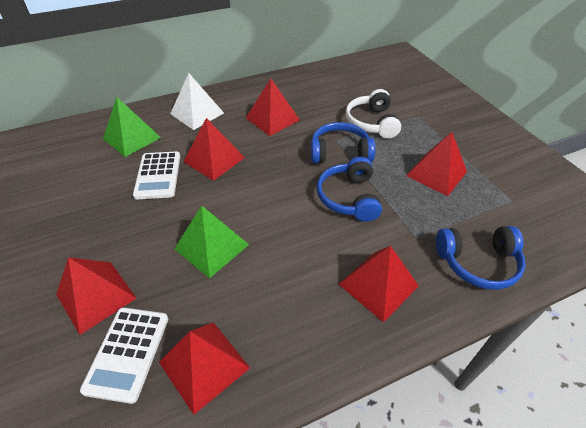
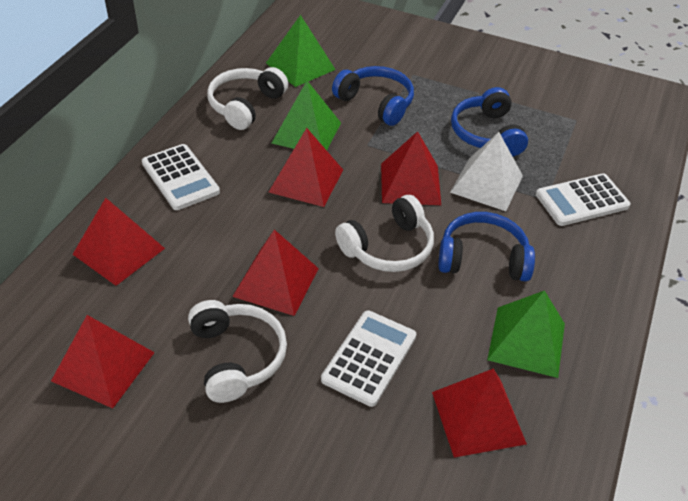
green pyramid: 2 -> 3
white calculator: 2 -> 3
white headphones: 1 -> 3

